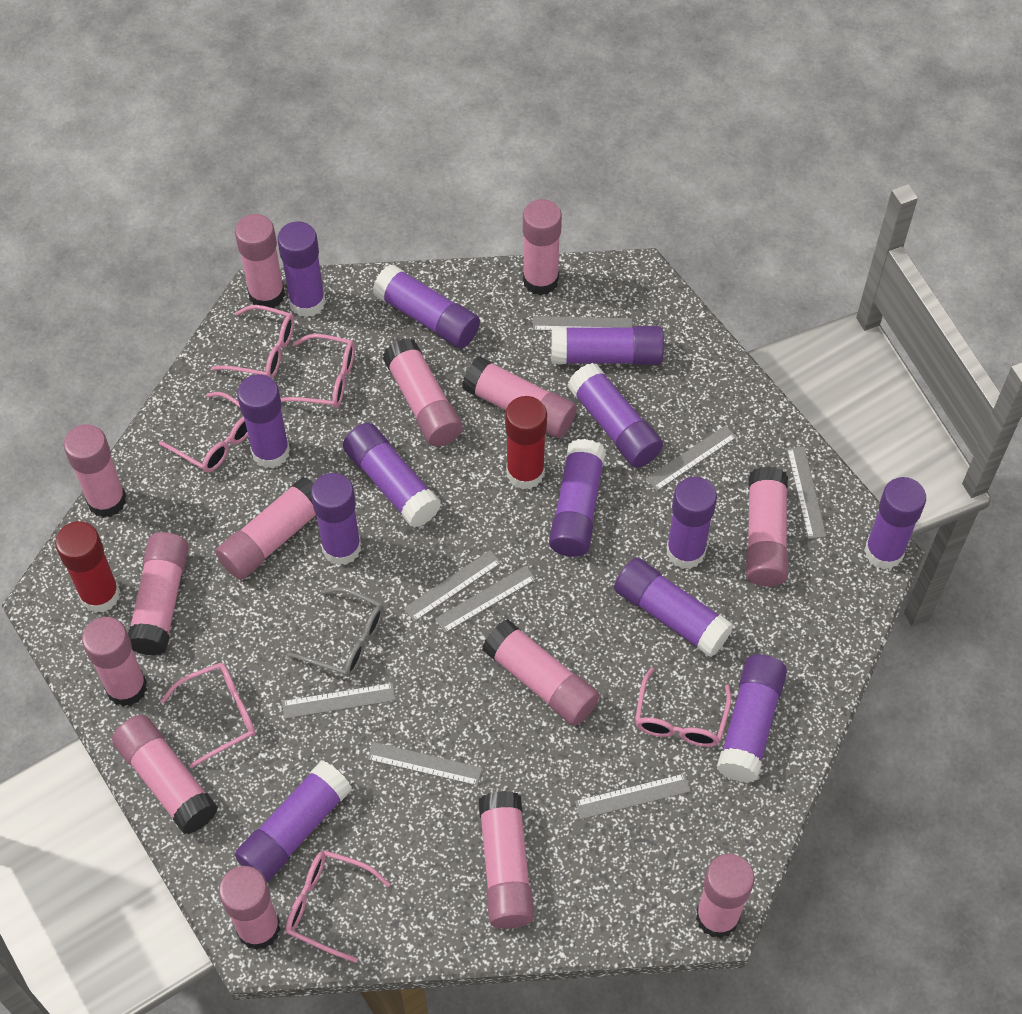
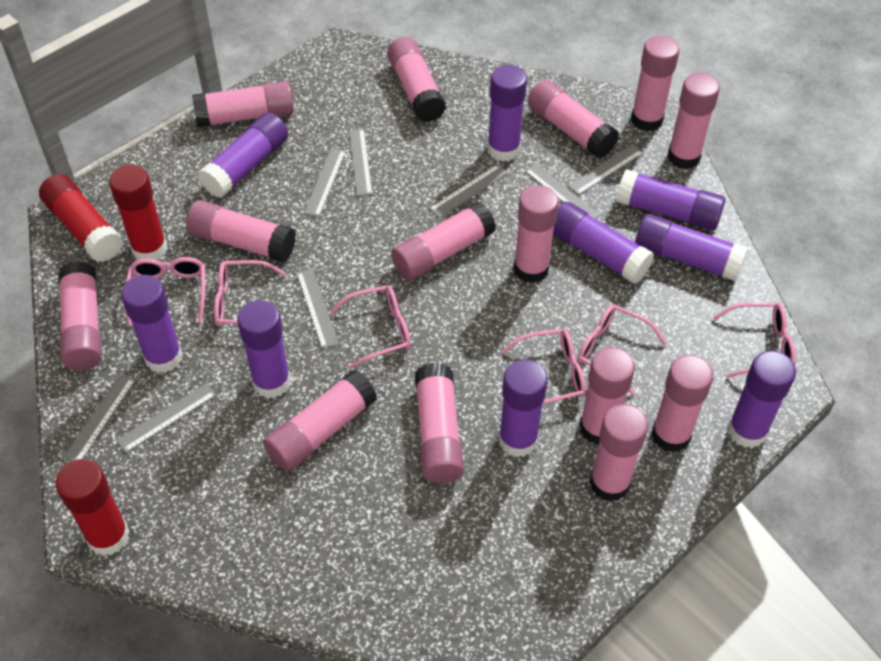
grey glasses: 1 -> 0
purple glue stick: 13 -> 9
red glue stick: 2 -> 3

